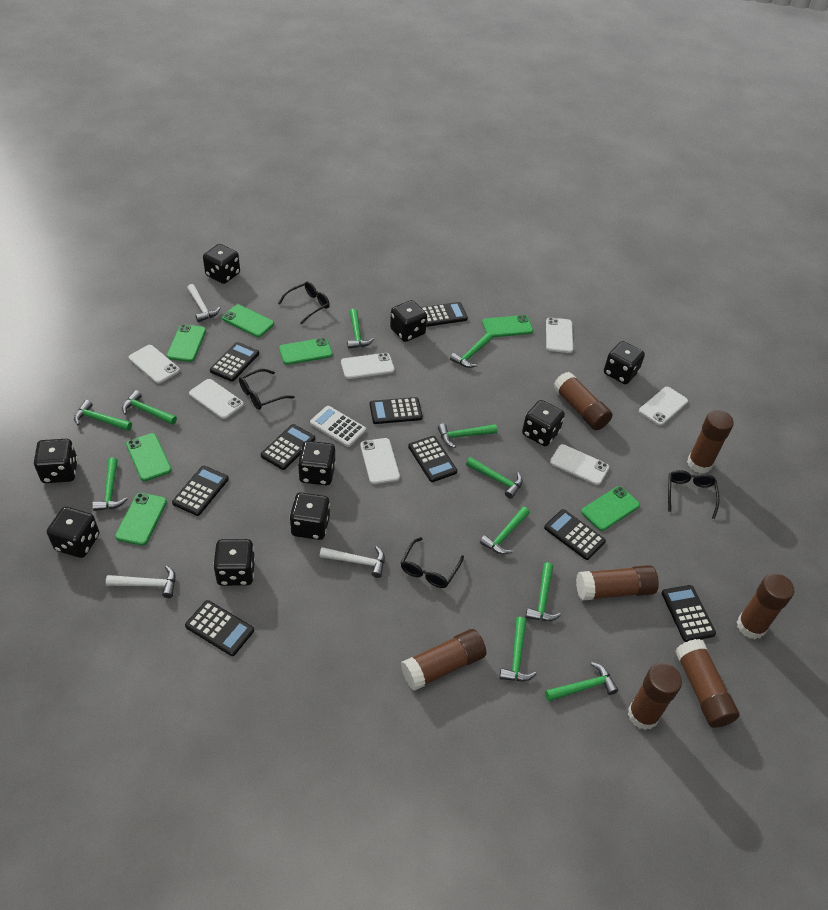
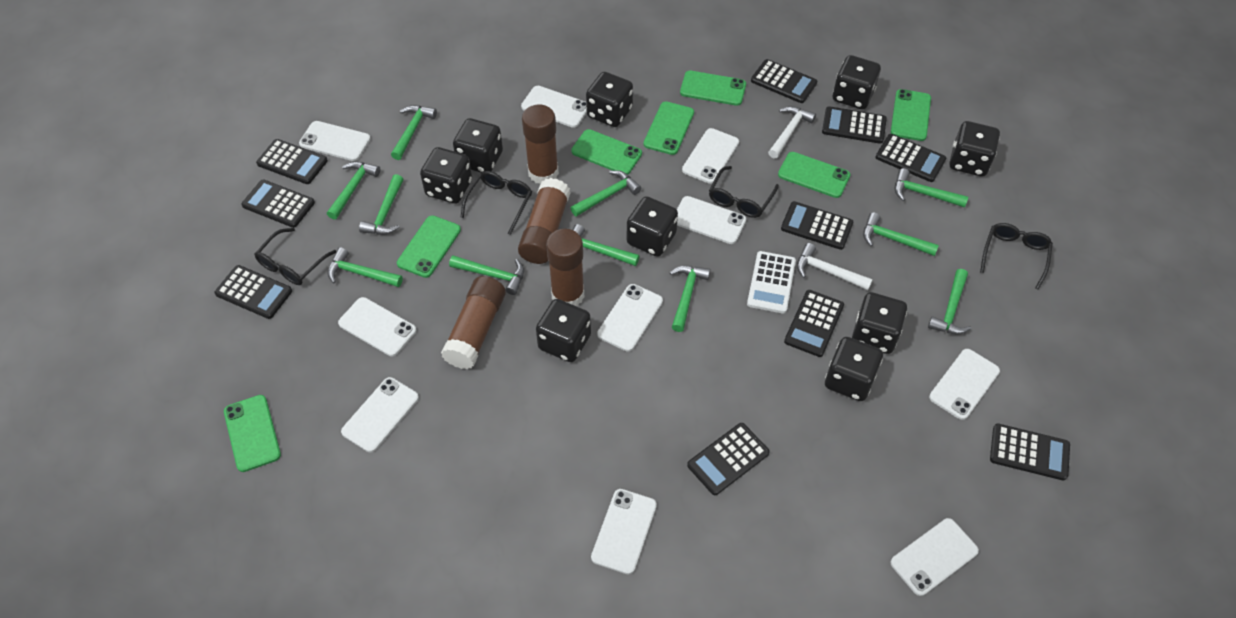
black calculator: 9 -> 10
brown glue stick: 7 -> 4
white hammer: 3 -> 2
white phone: 7 -> 10

